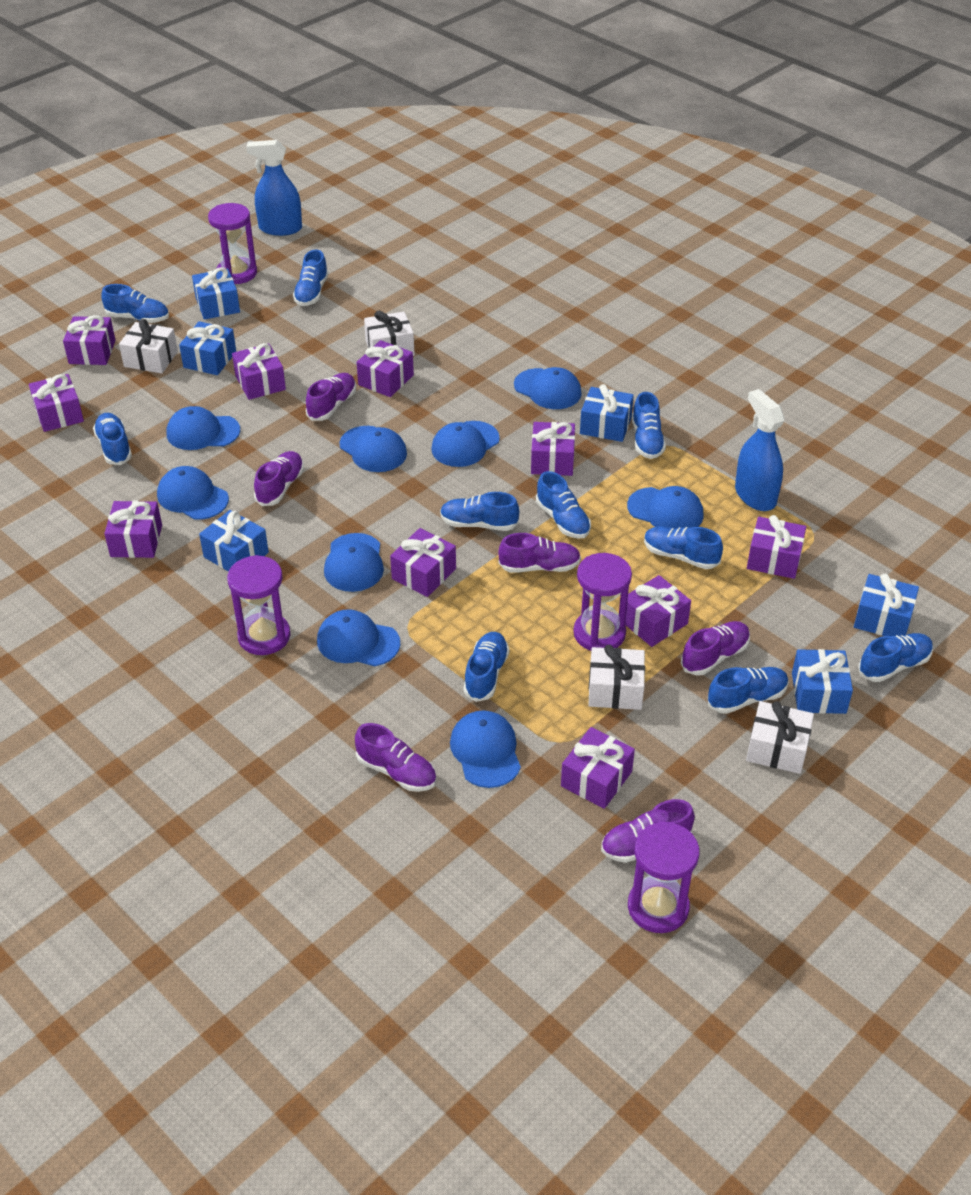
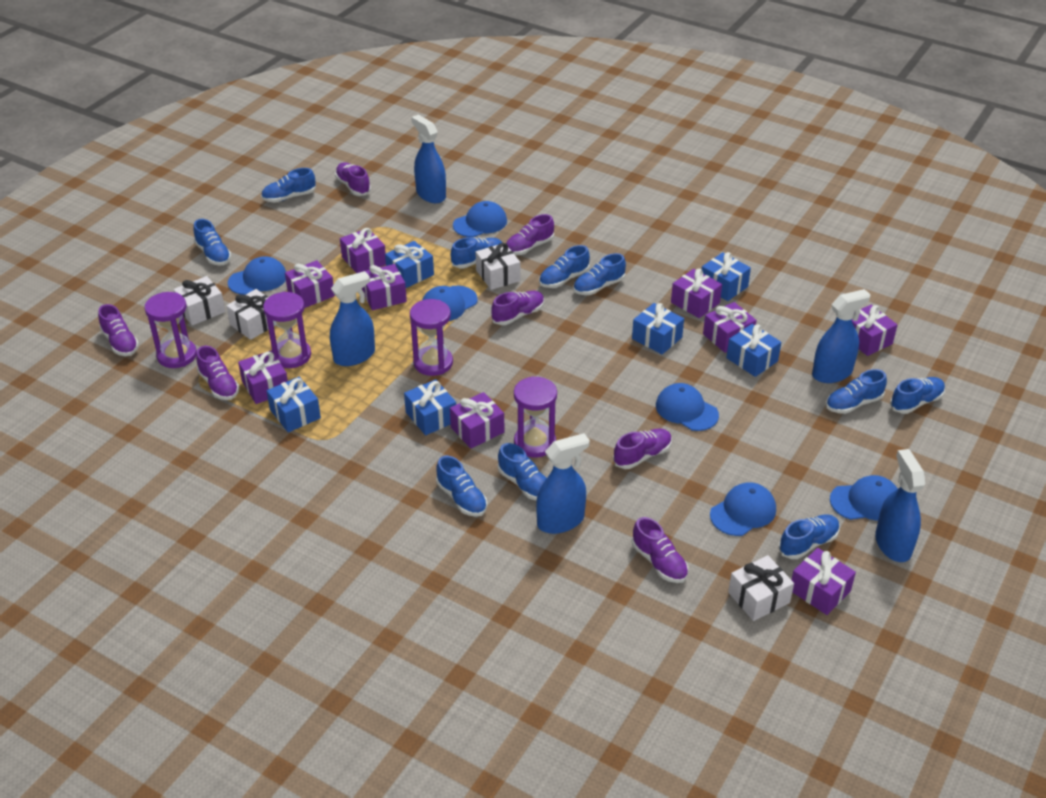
blue cap: 9 -> 6
blue spray bottle: 2 -> 5
purple gift: 10 -> 9
purple shoe: 6 -> 7

